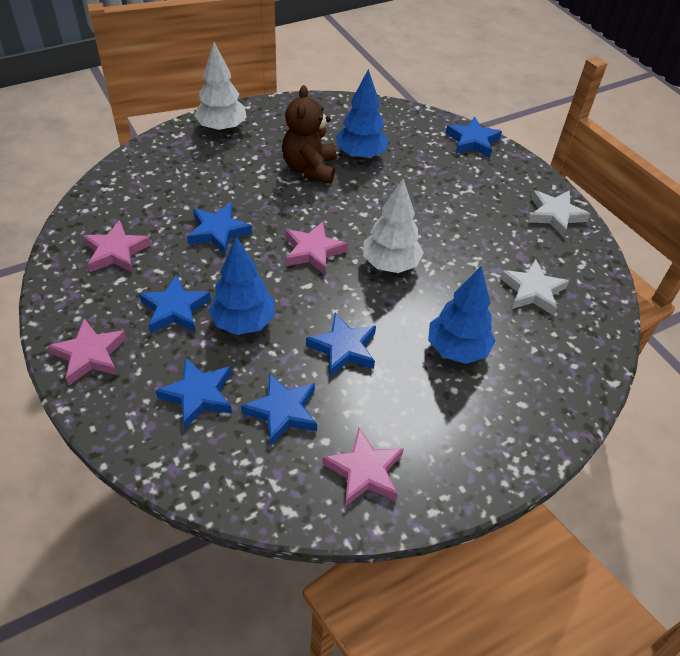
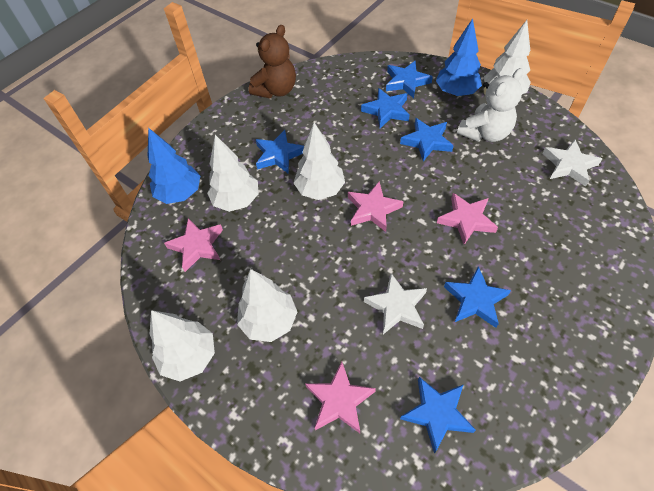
blue tree: 3 -> 2
white teddy bear: 0 -> 1
white tree: 2 -> 5

